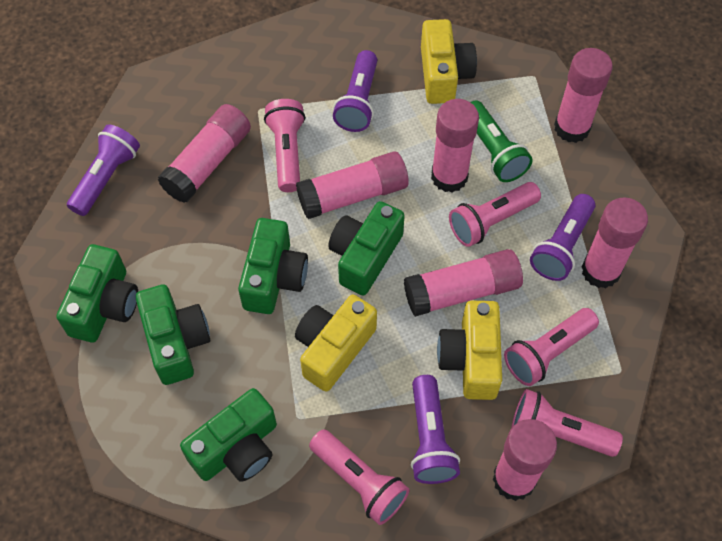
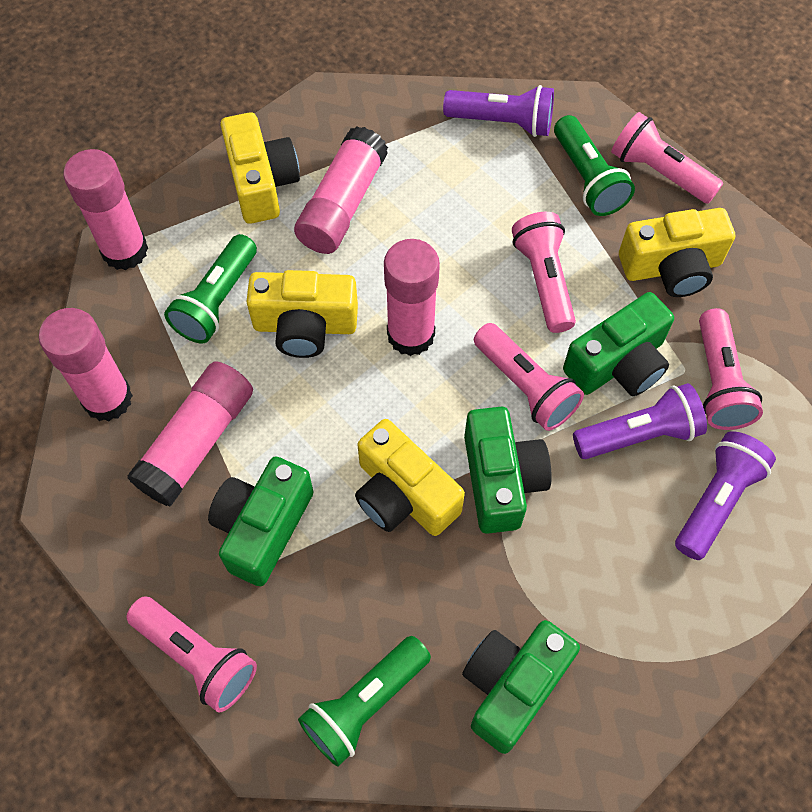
green camera: 5 -> 4
green flashlight: 1 -> 3
pink glue stick: 7 -> 5
purple flashlight: 4 -> 3
yellow camera: 3 -> 4

